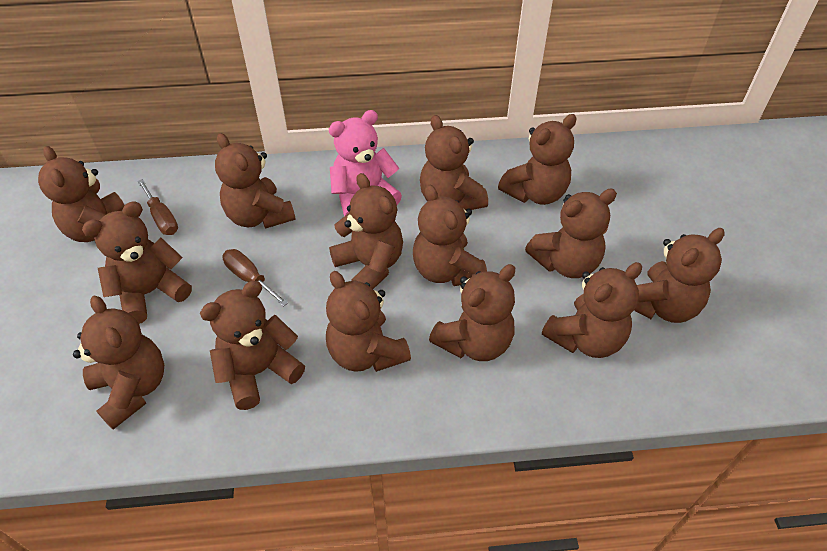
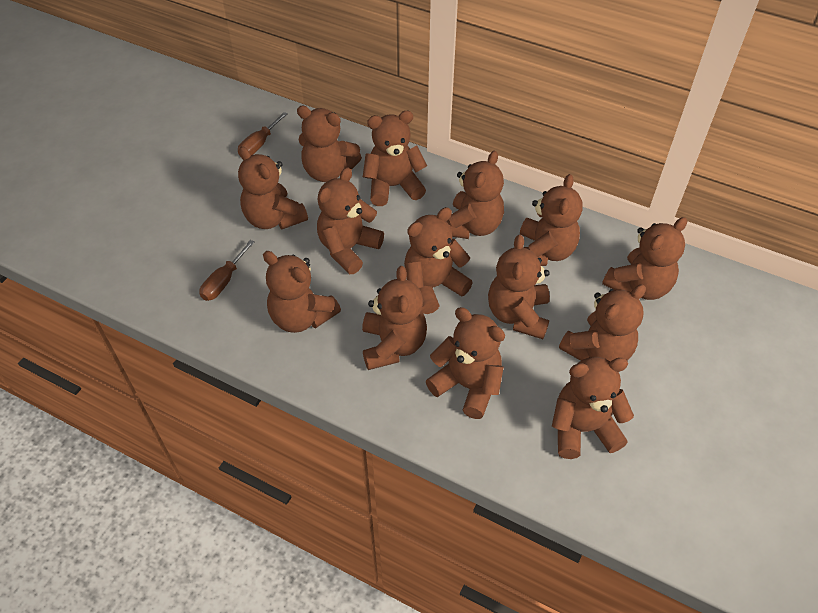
pink teddy bear: 1 -> 0

